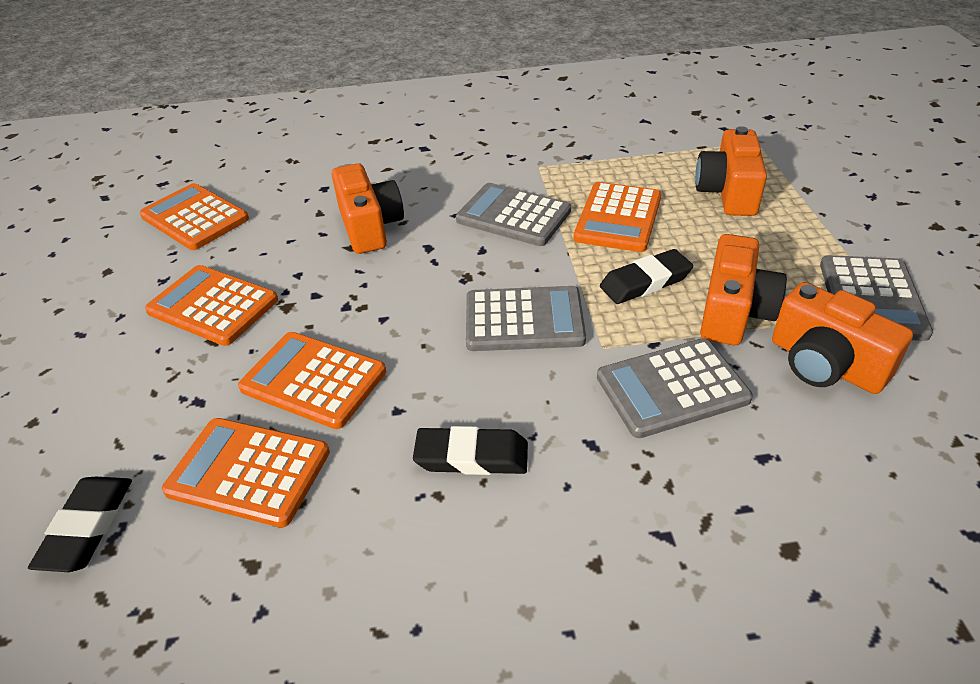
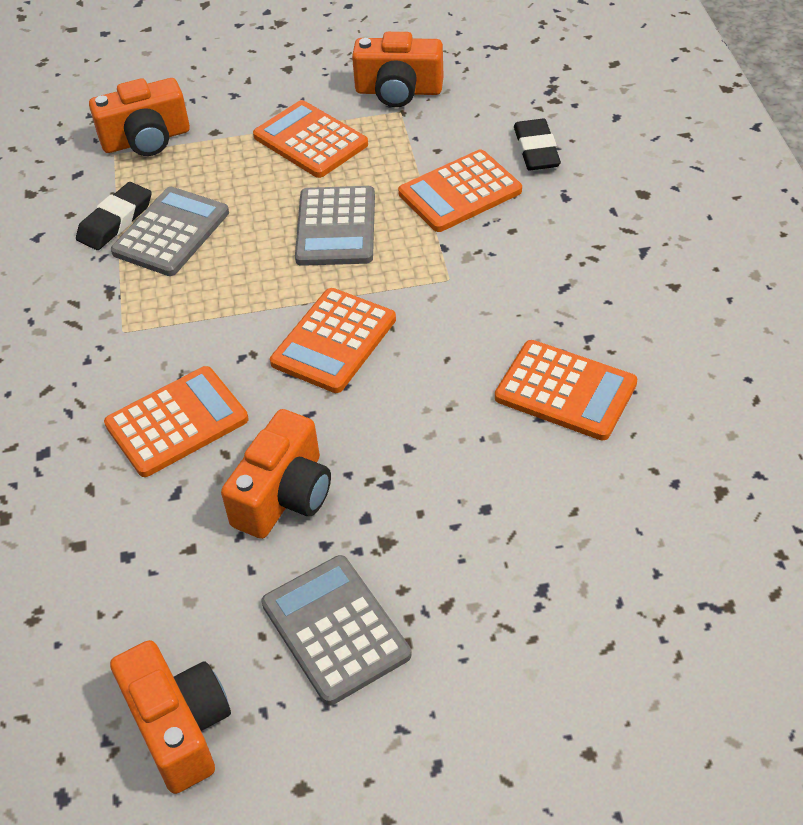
black eraser: 3 -> 2
grey calculator: 4 -> 3

